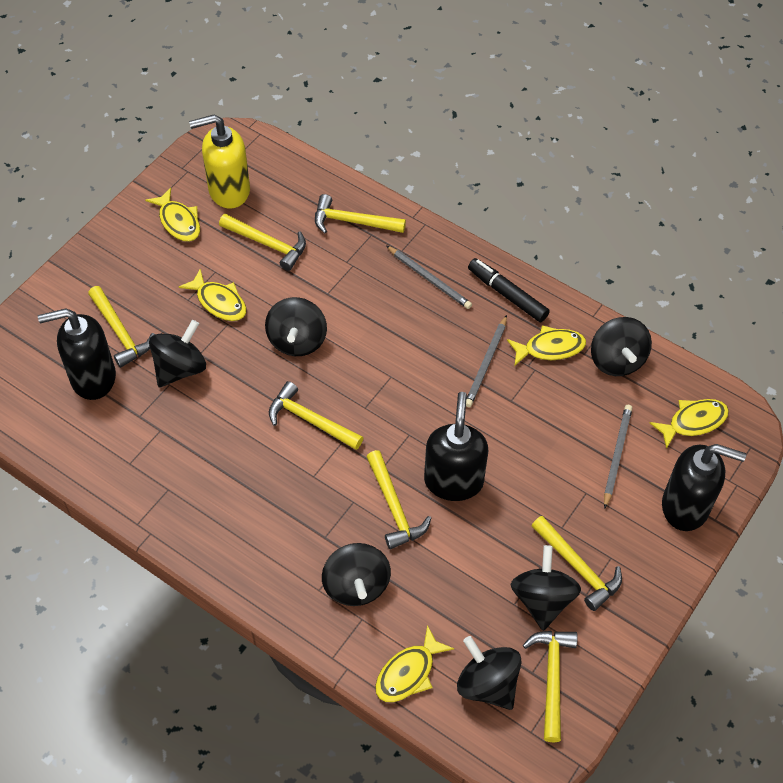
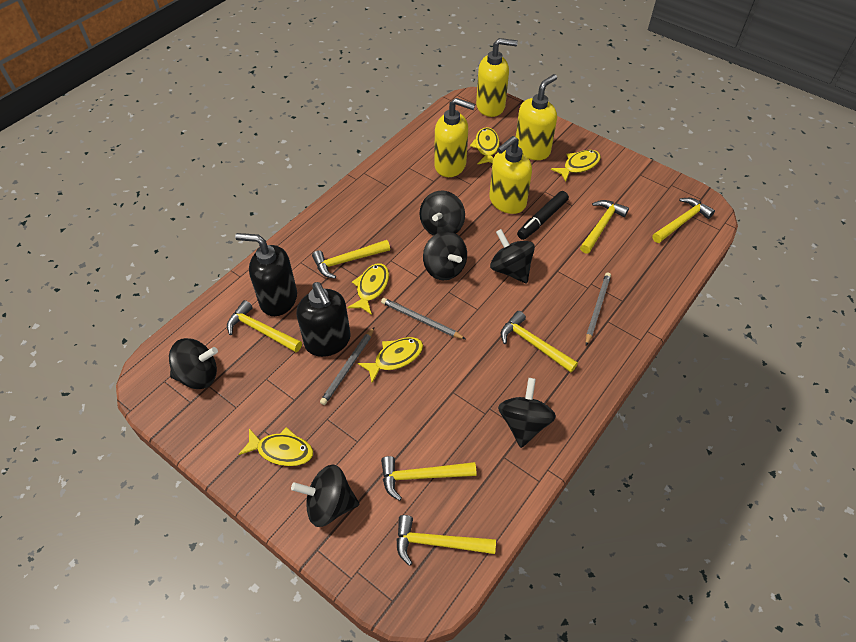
black soap dispenser: 3 -> 2
yellow soap dispenser: 1 -> 4

